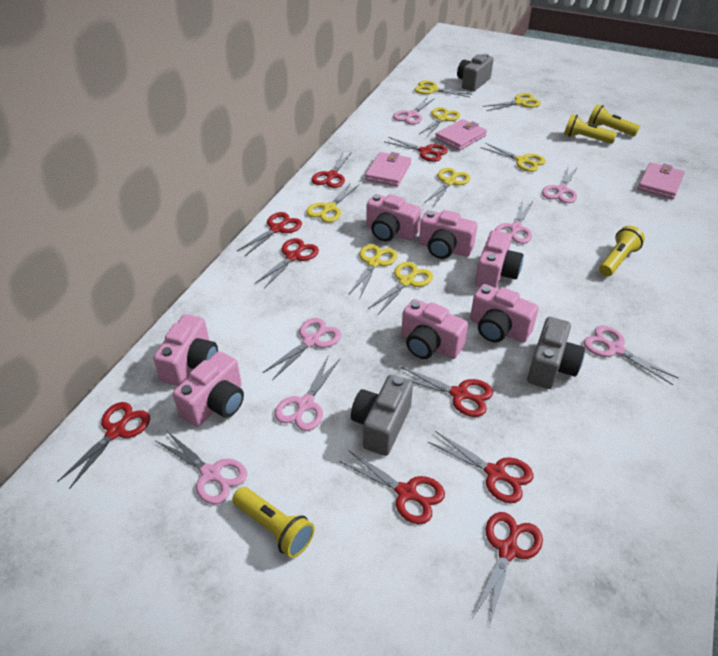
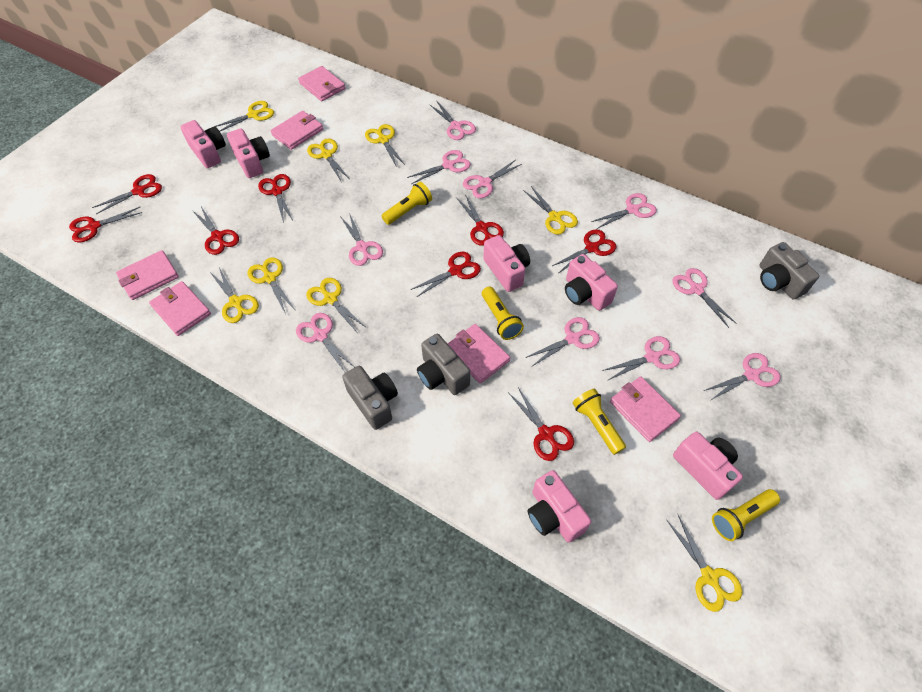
pink camera: 7 -> 6
pink scissors: 7 -> 10
pink wallet: 3 -> 6
red scissors: 9 -> 8

